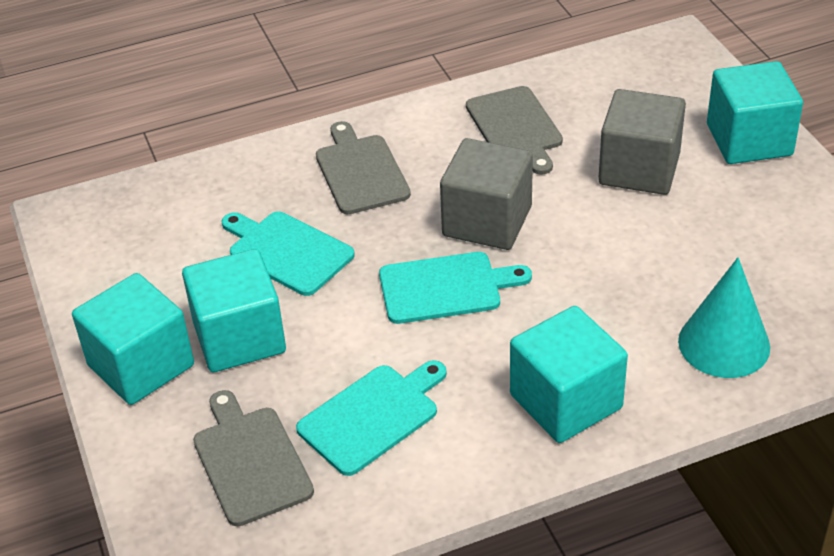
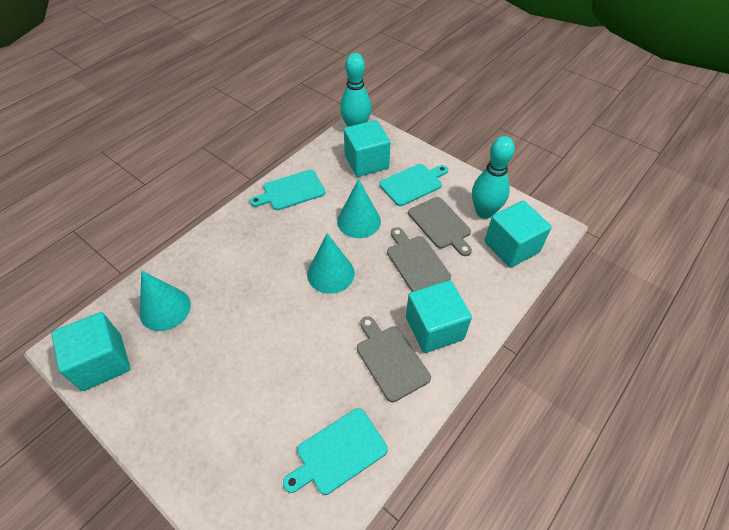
grey cube: 2 -> 0
turquoise bowling pin: 0 -> 2
turquoise cone: 1 -> 3

